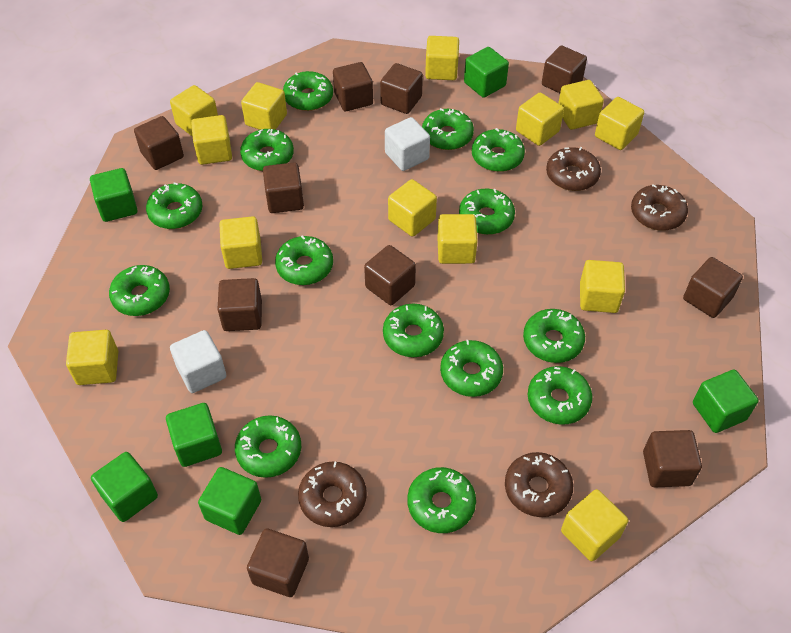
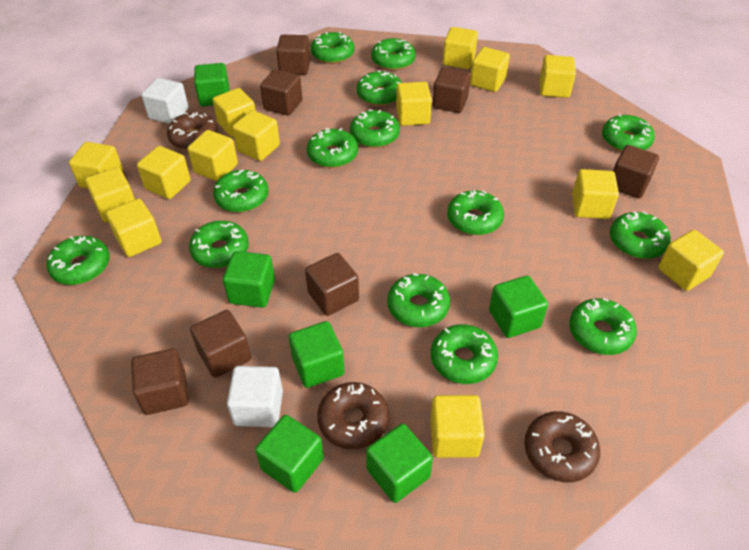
brown cube: 10 -> 7
brown donut: 4 -> 3
yellow cube: 13 -> 14

